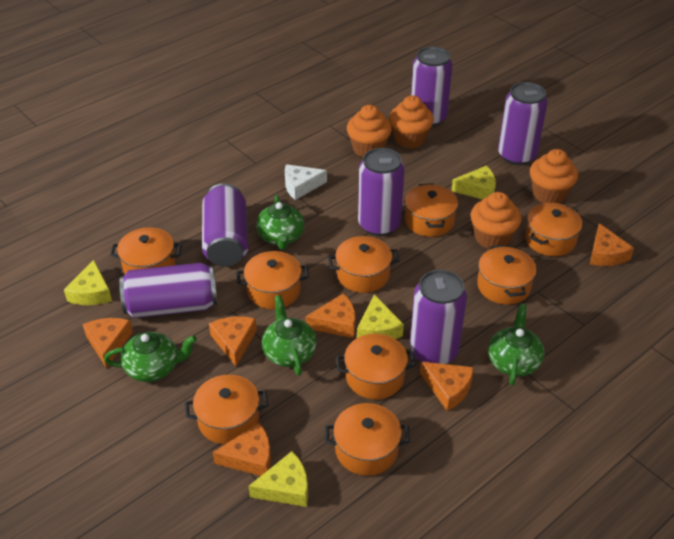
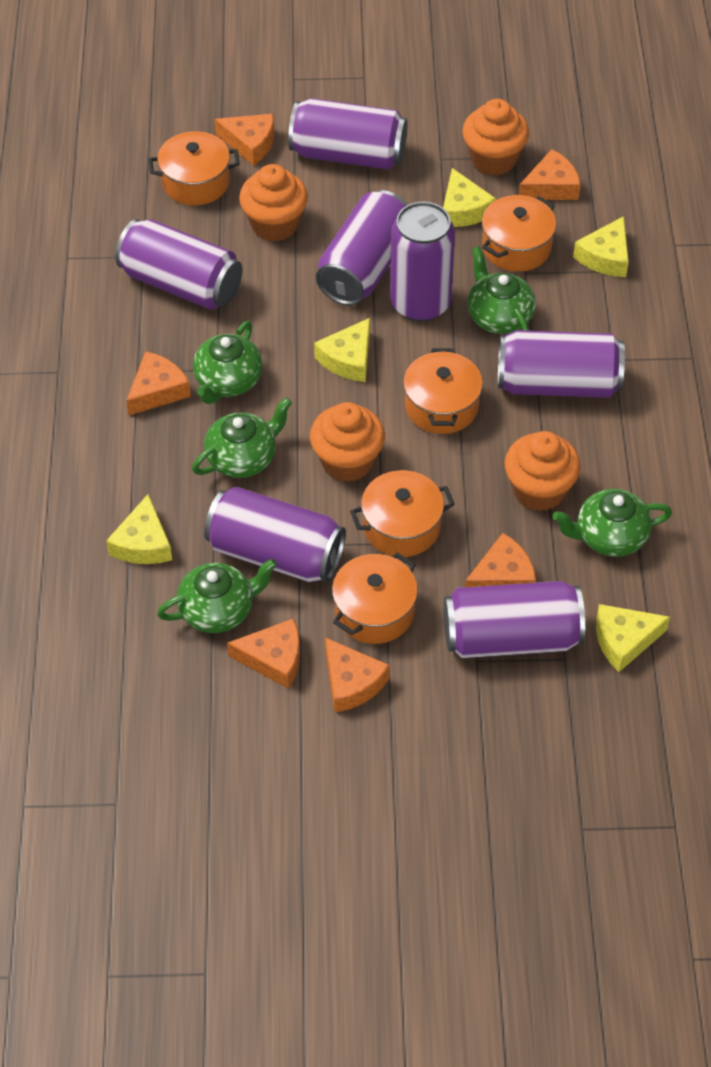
green teapot: 4 -> 5
orange pot: 9 -> 5
purple can: 6 -> 7
white cheese: 1 -> 0
yellow cheese: 4 -> 5

